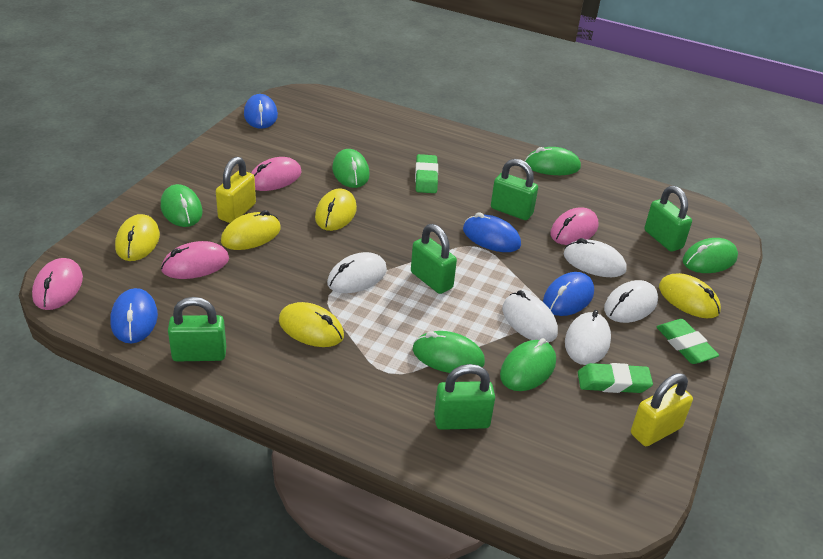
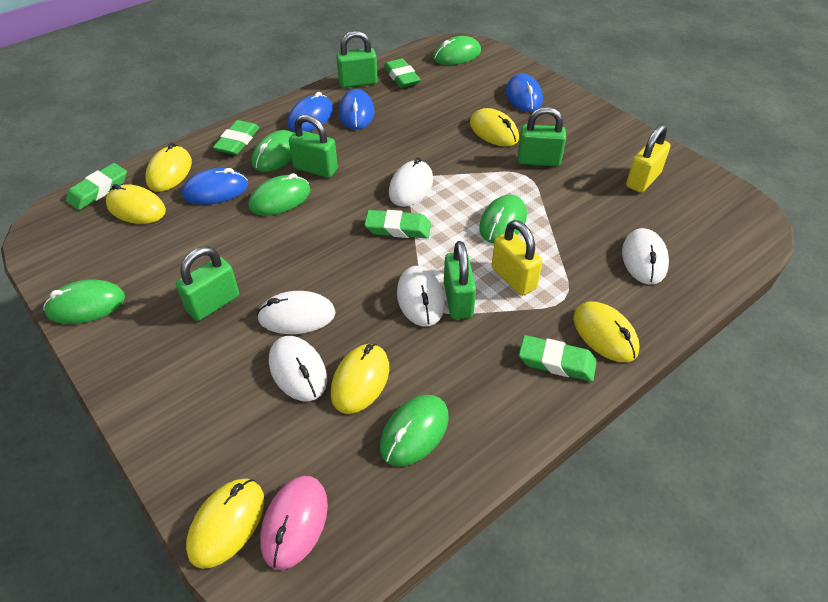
green eraser: 3 -> 5
pink mouse: 4 -> 1
yellow mouse: 5 -> 6

